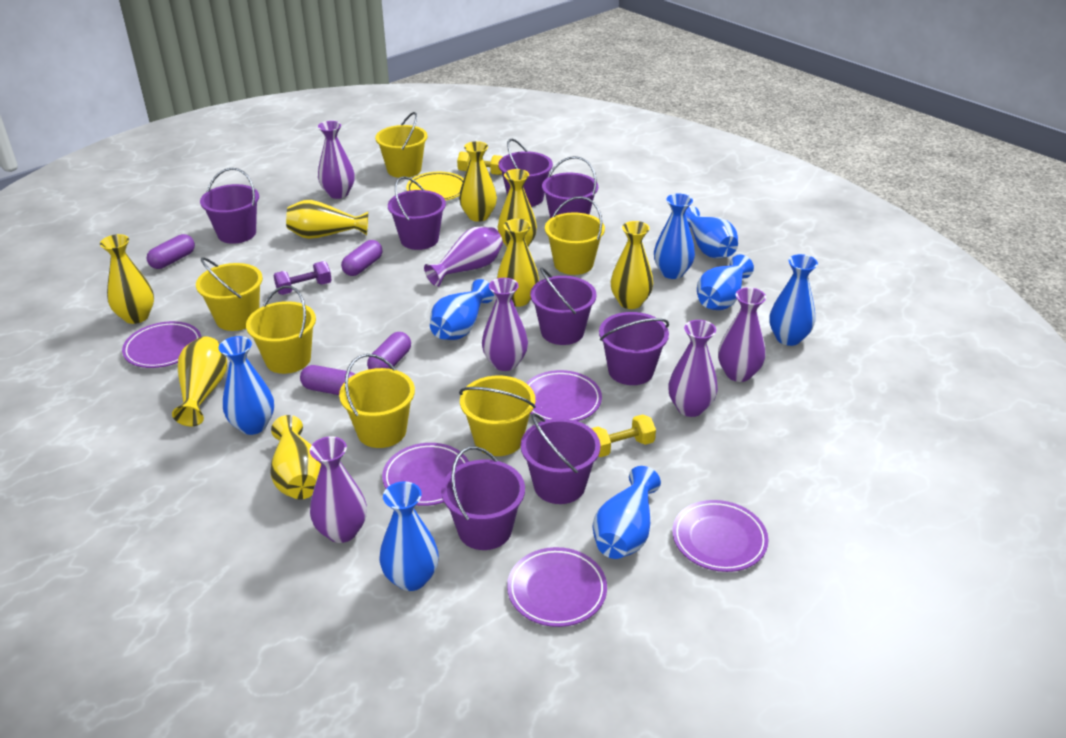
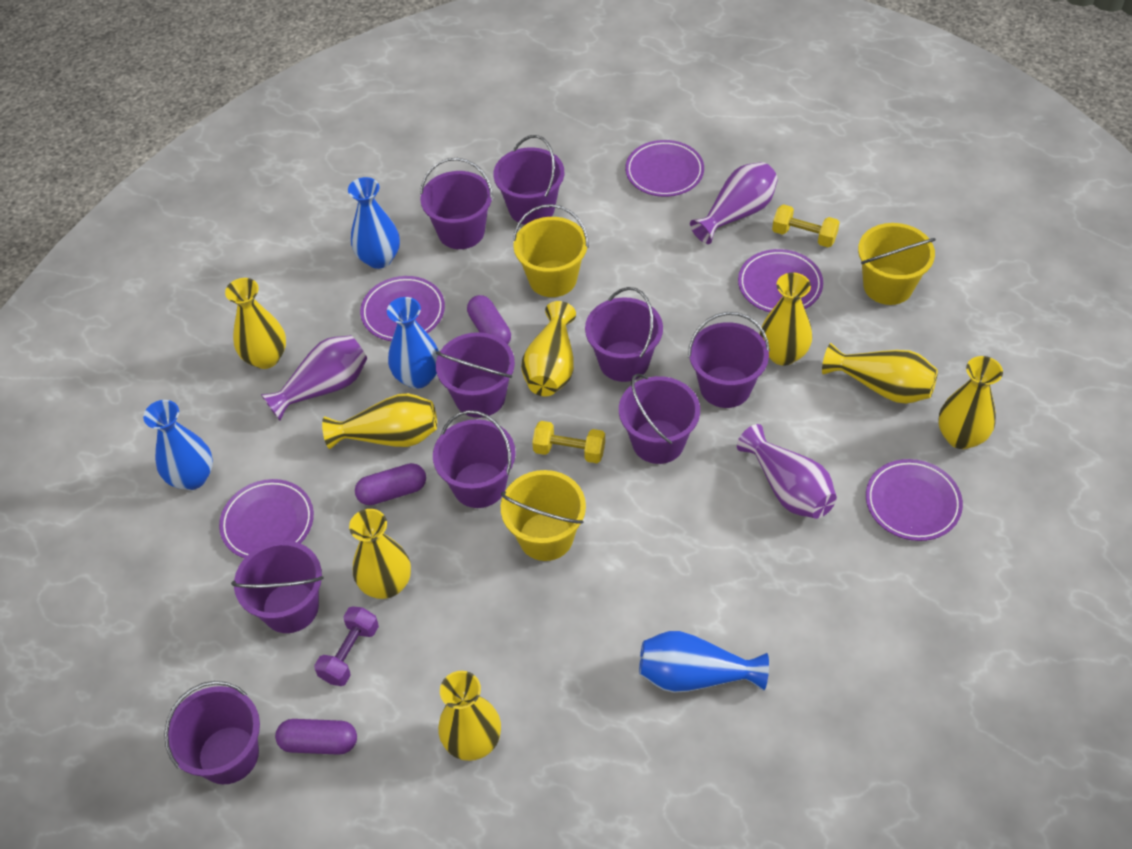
blue vase: 8 -> 4
purple bucket: 8 -> 9
purple capsule: 4 -> 3
purple vase: 6 -> 3
yellow bucket: 6 -> 3
yellow plate: 1 -> 0

